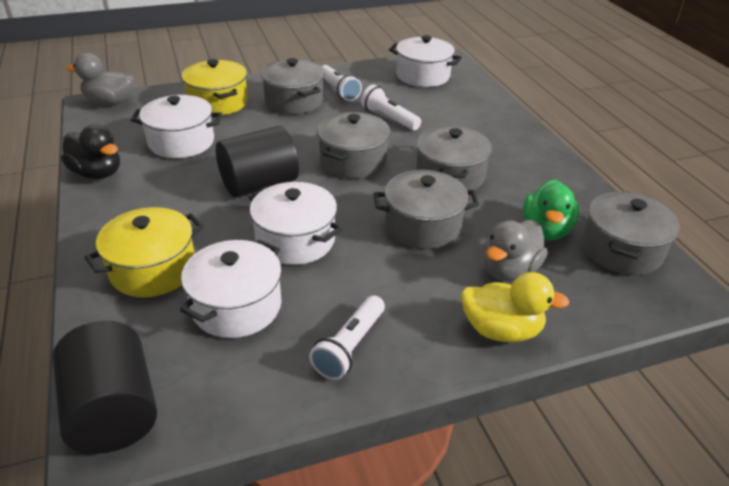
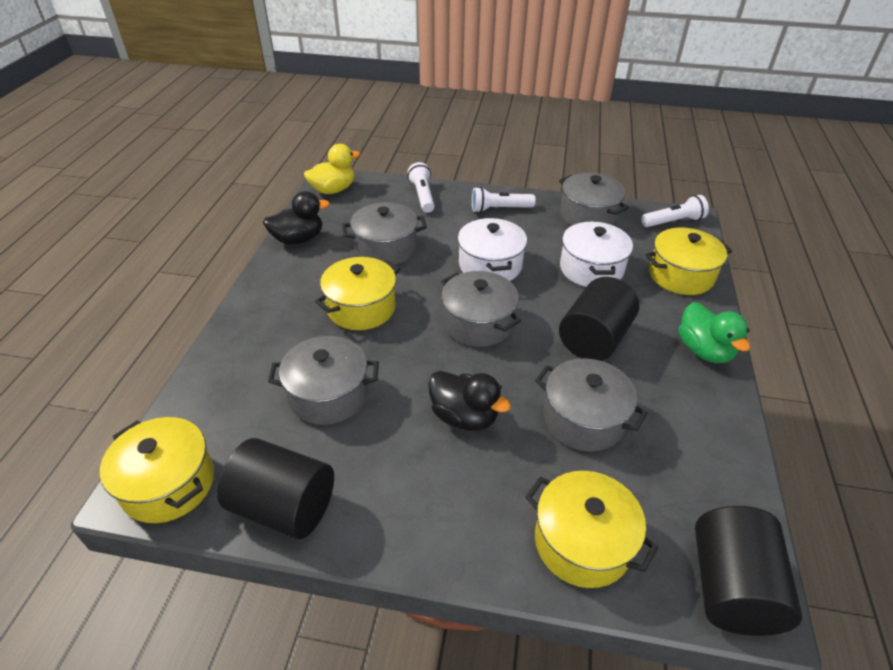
black cylinder: 2 -> 3
black duck: 1 -> 2
grey duck: 2 -> 0
white pot: 4 -> 2
yellow pot: 2 -> 4

